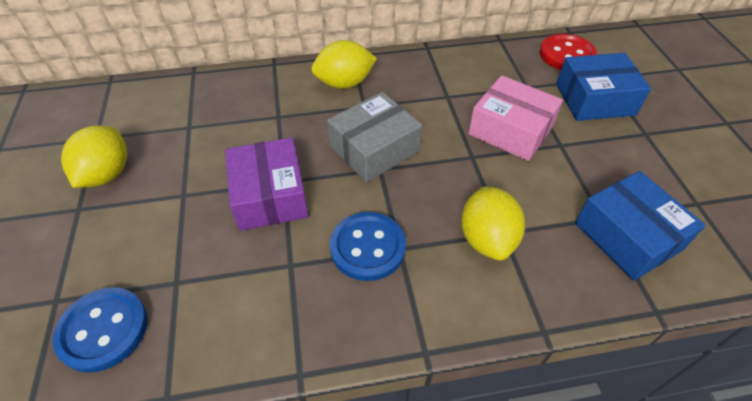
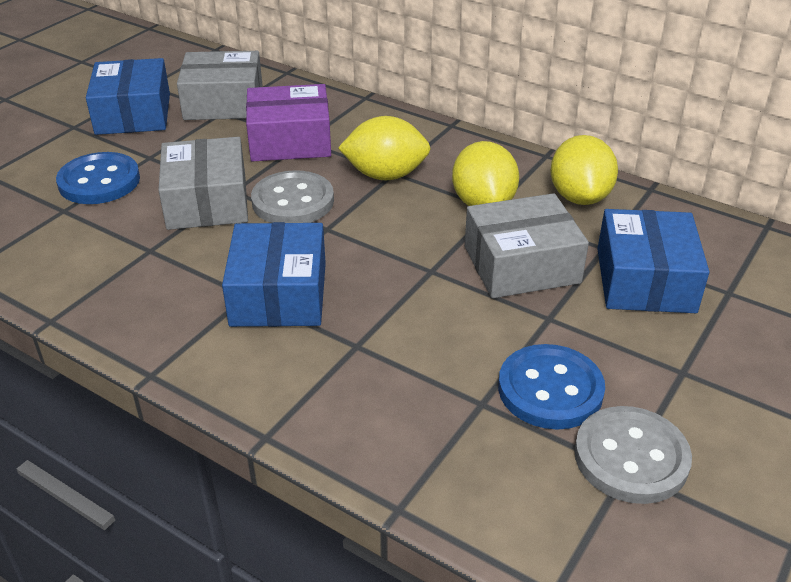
blue box: 2 -> 3
grey box: 1 -> 3
grey button: 0 -> 2
pink box: 1 -> 0
red button: 1 -> 0

